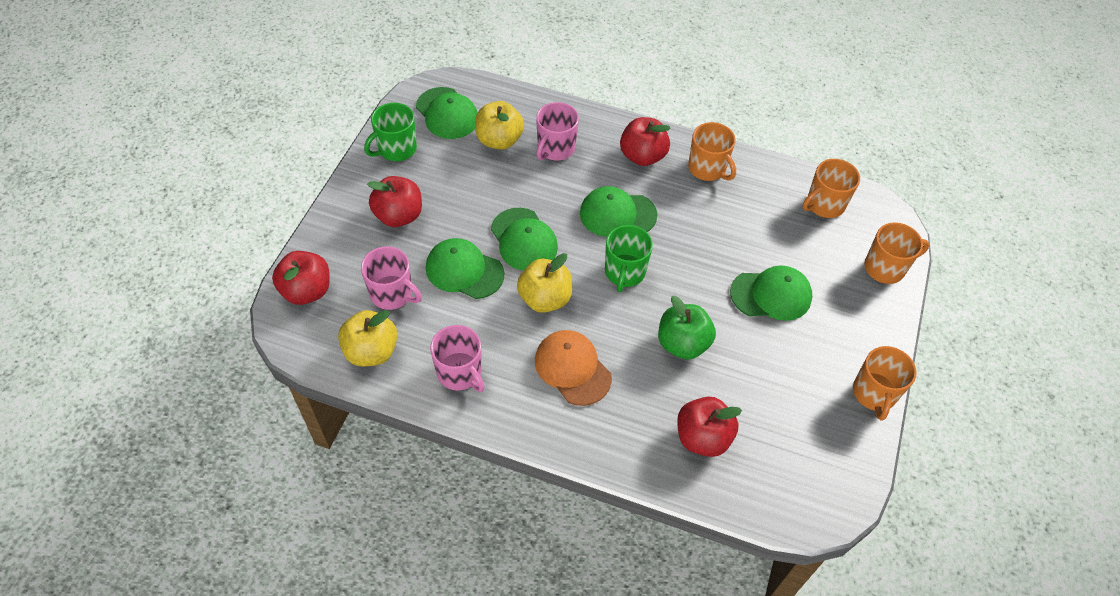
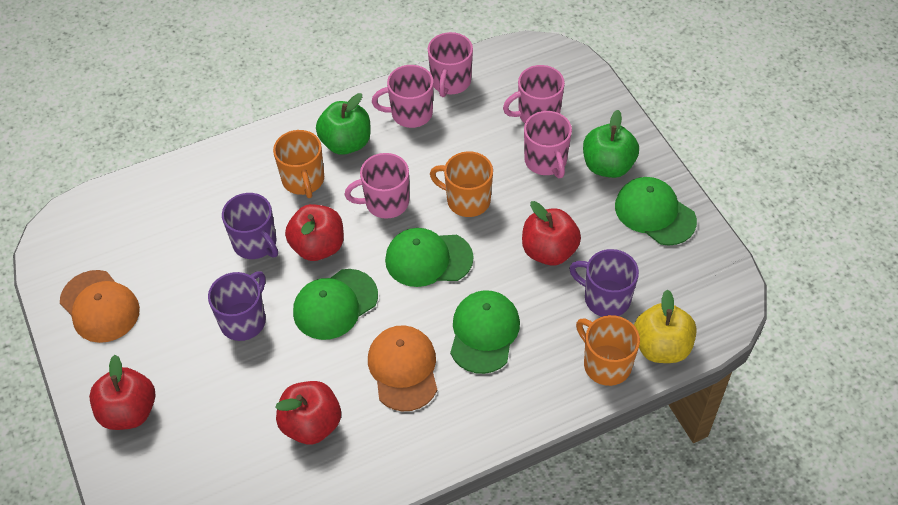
green apple: 1 -> 2
green cap: 5 -> 4
green mug: 2 -> 0
orange cap: 1 -> 2
orange mug: 4 -> 3
pink mug: 3 -> 5
purple mug: 0 -> 3
yellow apple: 3 -> 1

